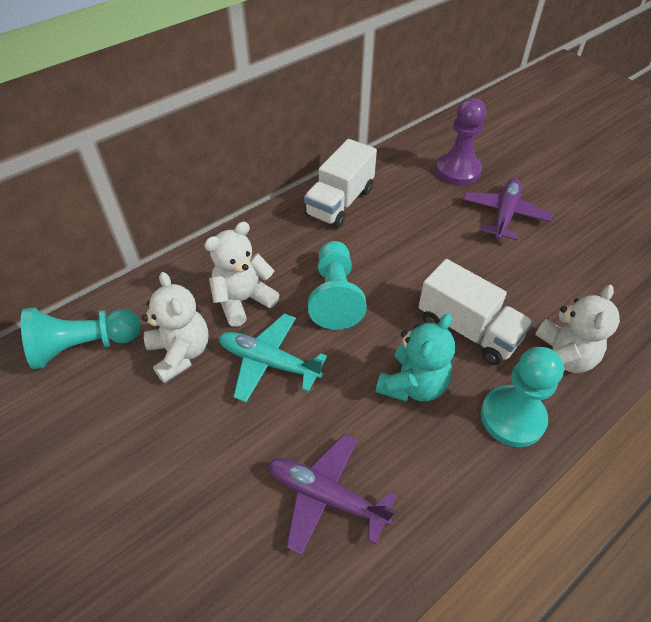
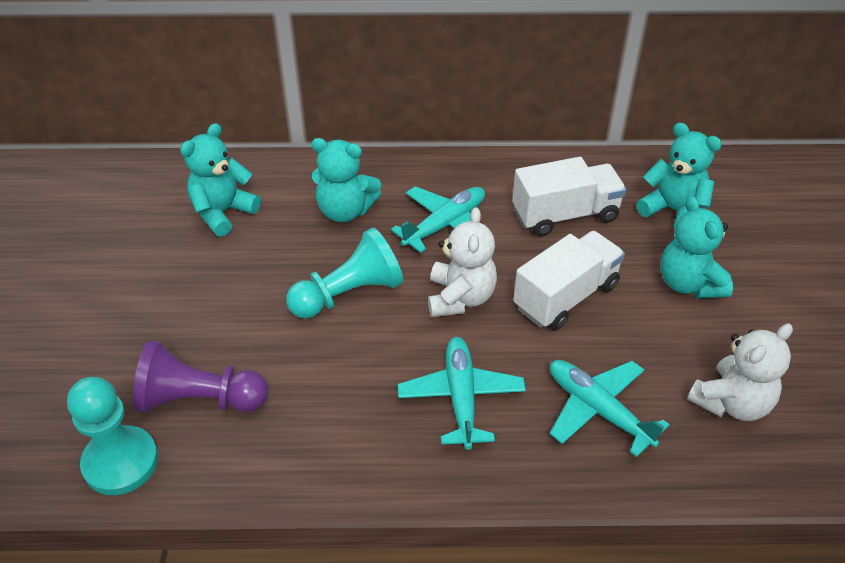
purple plane: 2 -> 0
turquoise pawn: 3 -> 2
turquoise plane: 1 -> 3
turquoise teddy bear: 1 -> 4
white teddy bear: 3 -> 2

